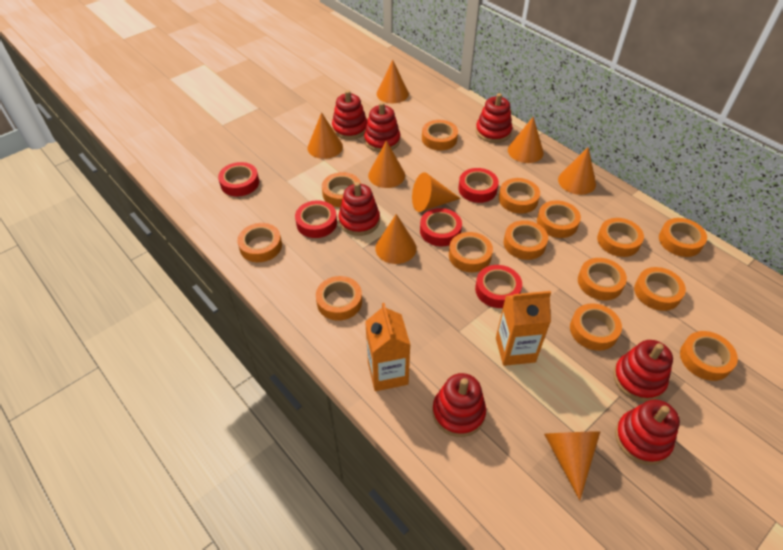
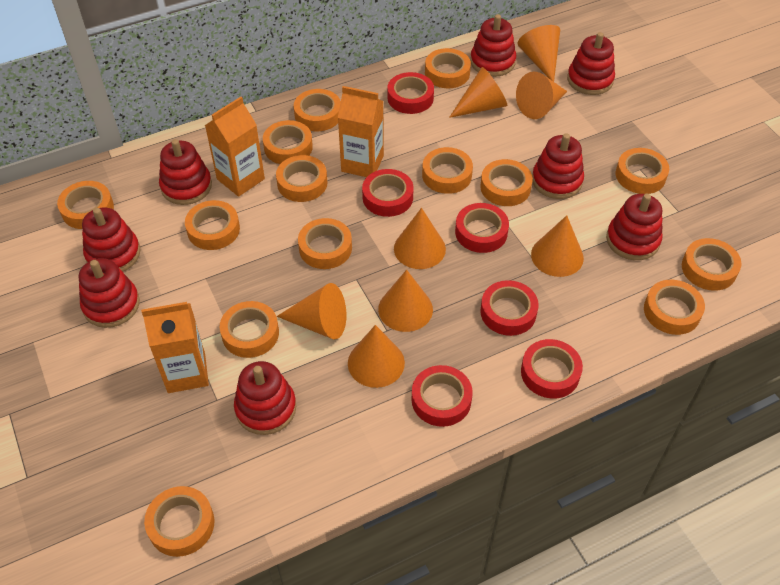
orange carton: 2 -> 3
red stacking toy: 7 -> 8
red tape: 5 -> 6

